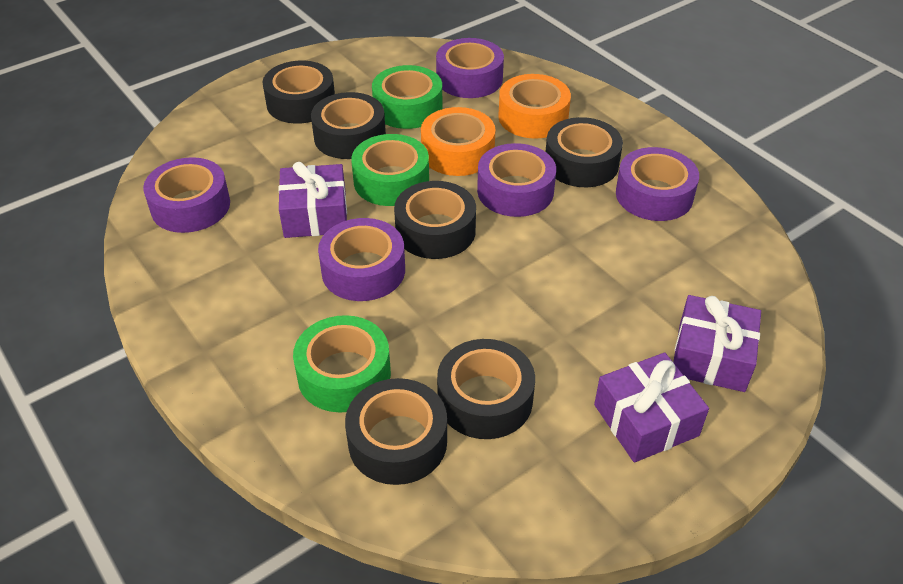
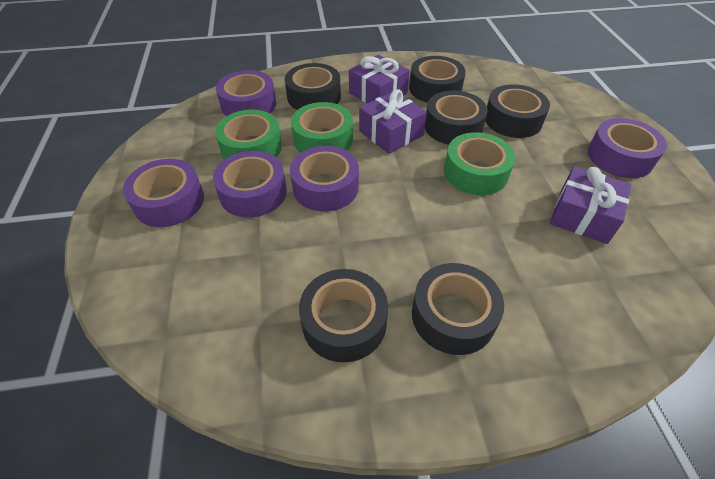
orange tape: 2 -> 0

